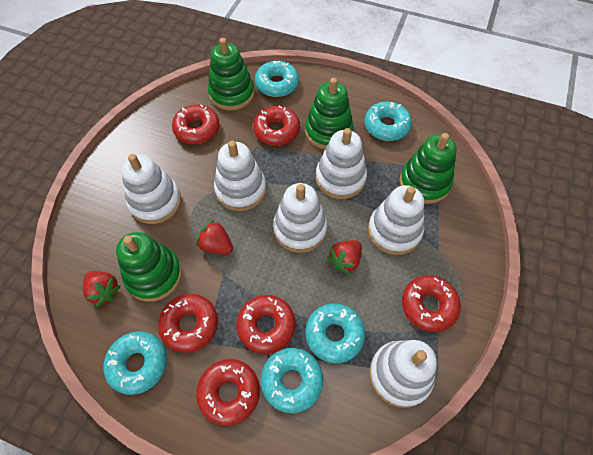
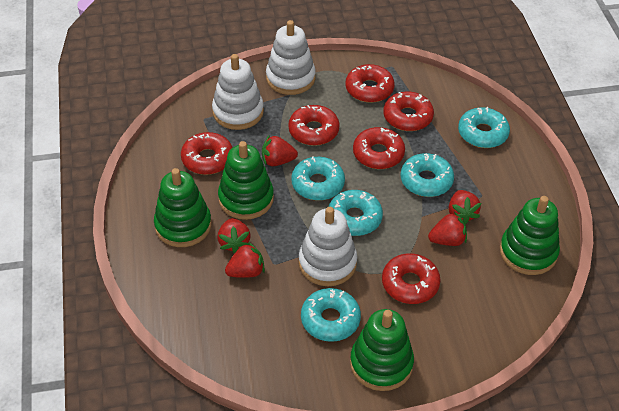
red strawberry: 3 -> 5
white stacking toy: 6 -> 3

